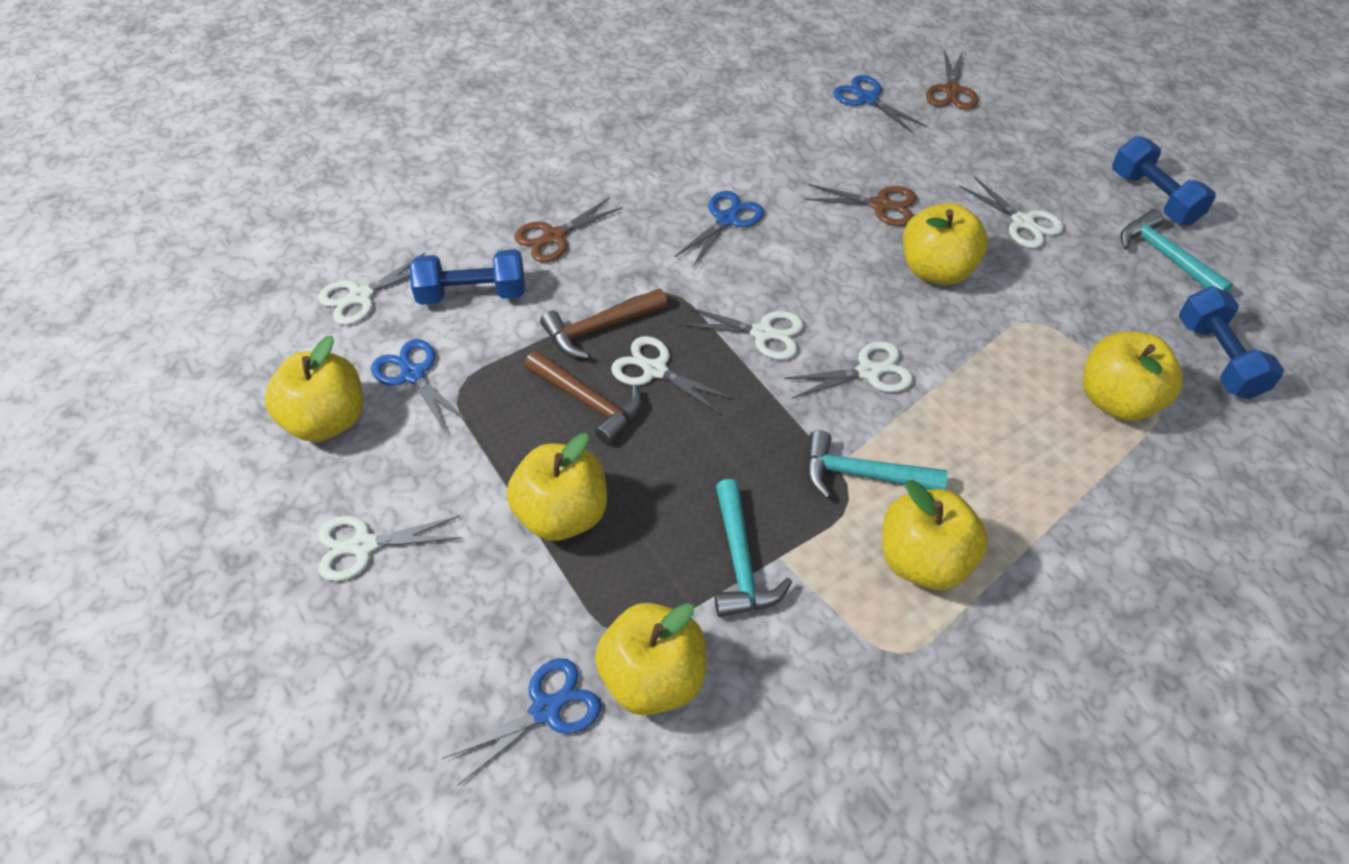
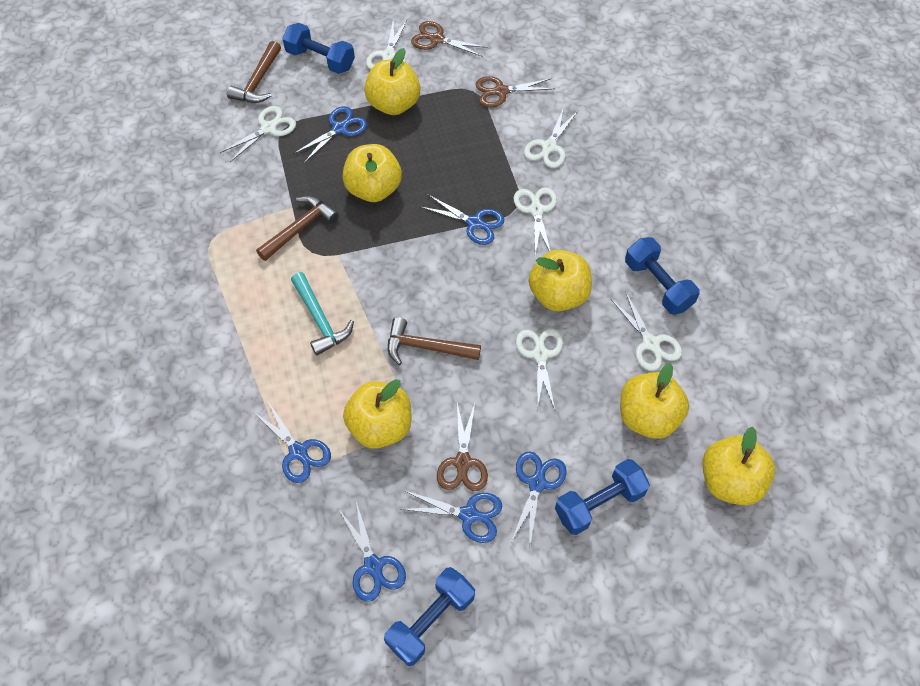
blue dumbbell: 3 -> 4
blue scissors: 4 -> 6
brown hammer: 2 -> 3
turquoise hammer: 3 -> 1

